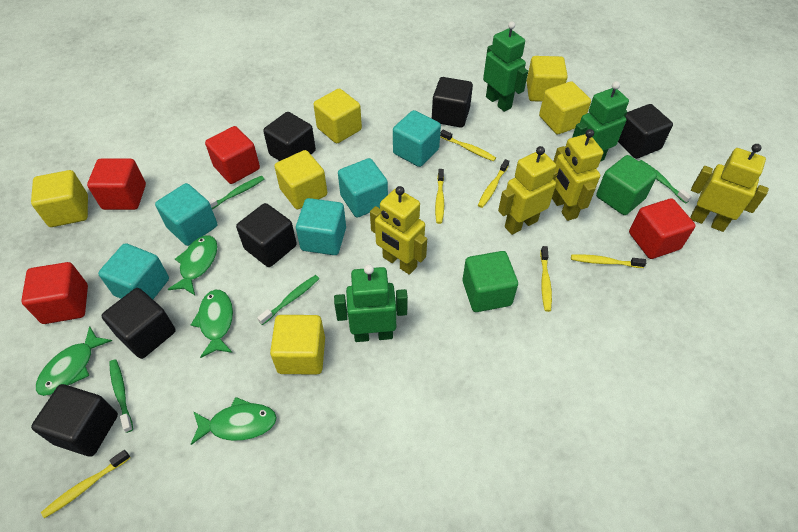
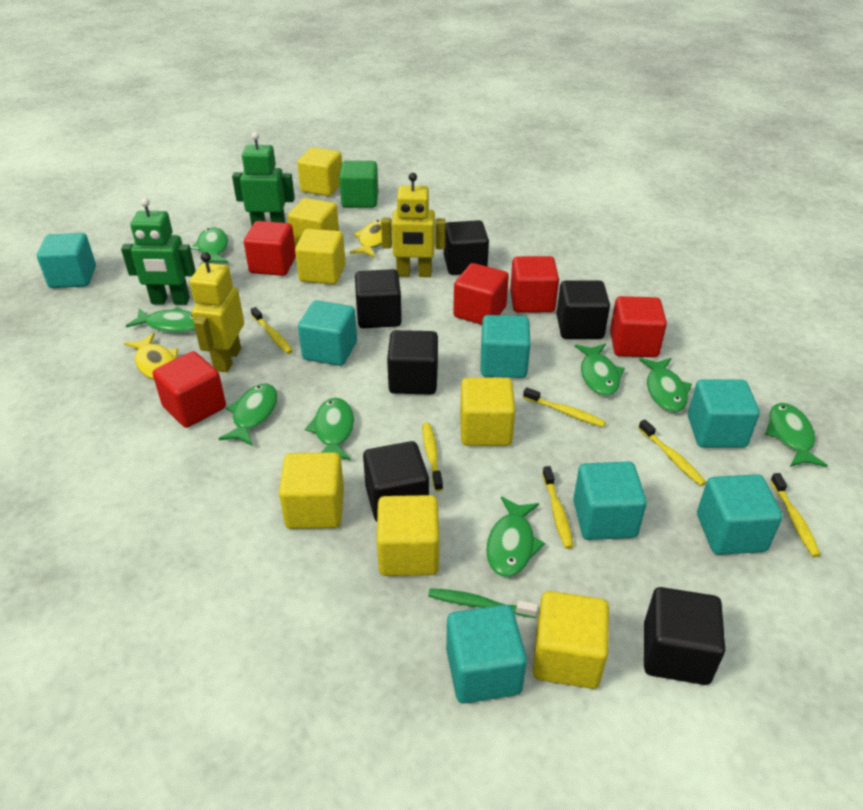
green cube: 2 -> 1
green fish: 4 -> 8
green robot: 3 -> 2
green toothbrush: 4 -> 1
red cube: 4 -> 5
turquoise cube: 5 -> 7
yellow cube: 6 -> 7
yellow fish: 0 -> 2
yellow robot: 4 -> 2

